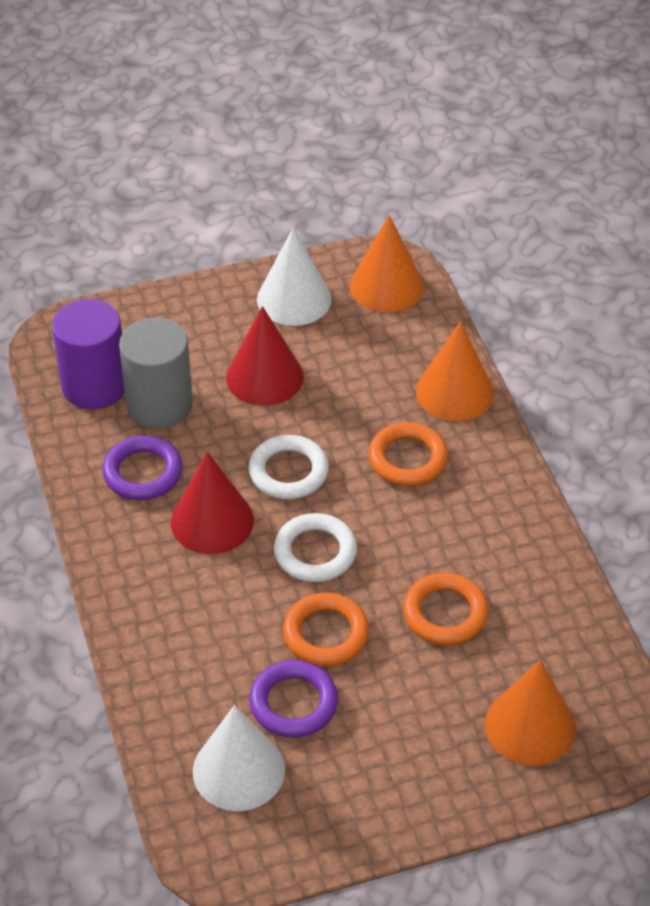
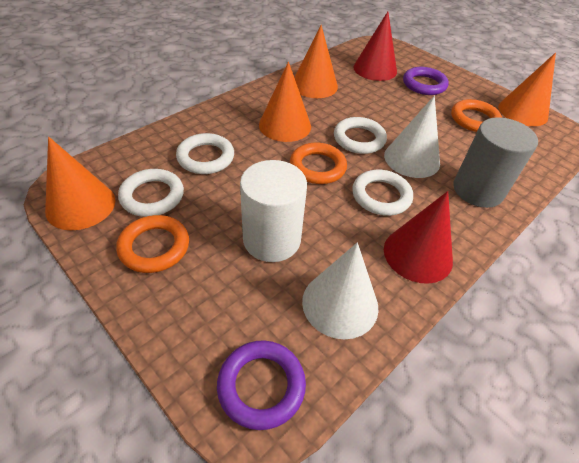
orange cone: 3 -> 4
purple cylinder: 1 -> 0
white cylinder: 0 -> 1
white ring: 2 -> 4

